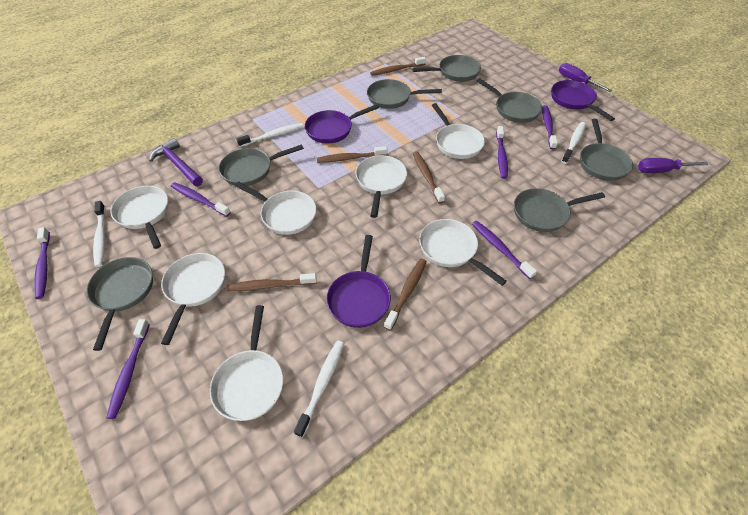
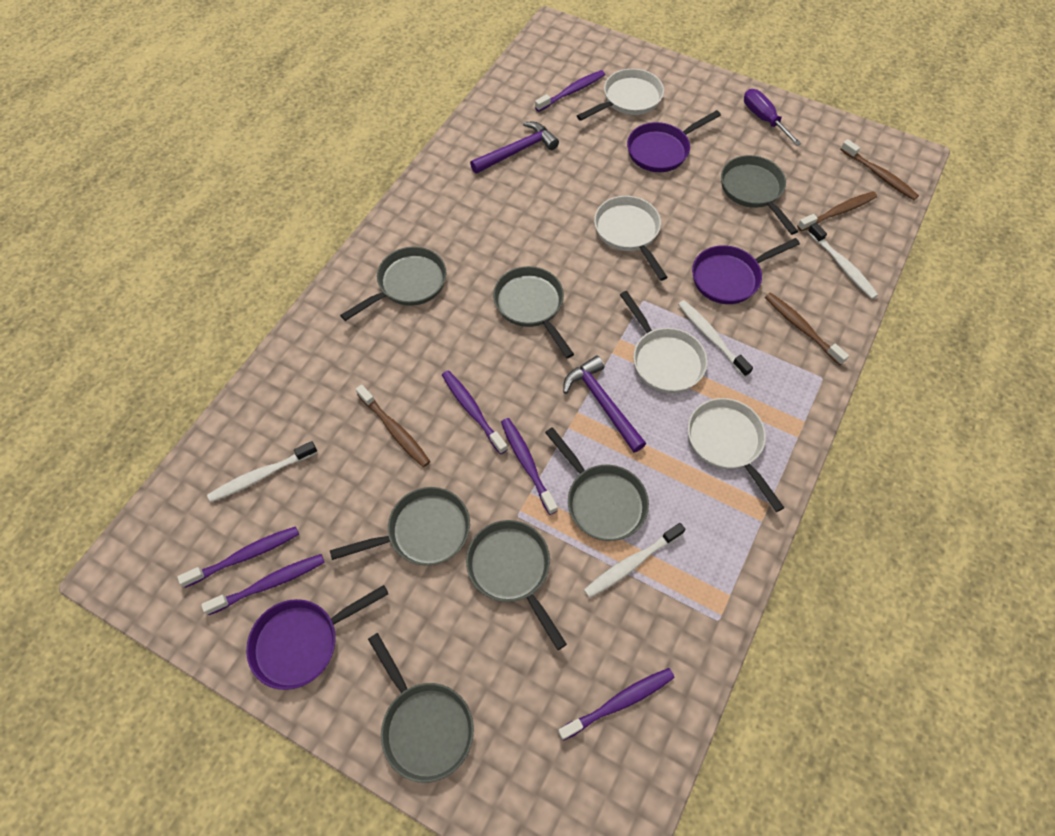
brown toothbrush: 5 -> 4
purple hammer: 1 -> 2
purple screwdriver: 2 -> 1
white pan: 7 -> 4

